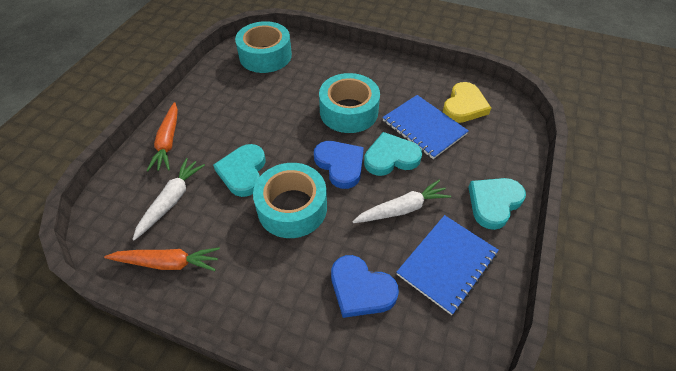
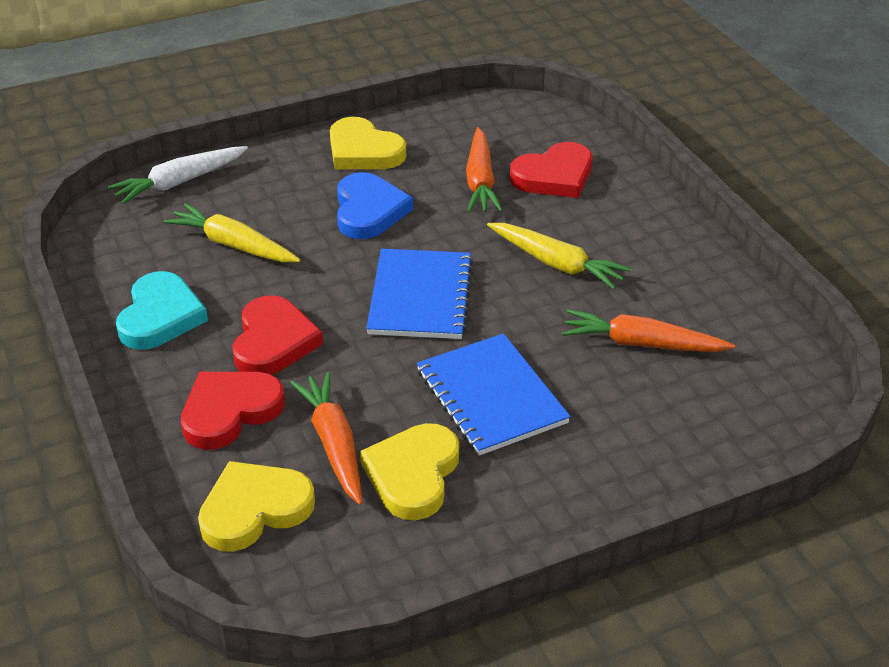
blue heart: 2 -> 1
orange carrot: 2 -> 3
red heart: 0 -> 3
turquoise heart: 3 -> 1
turquoise tape: 3 -> 0
white carrot: 2 -> 1
yellow carrot: 0 -> 2
yellow heart: 1 -> 3

